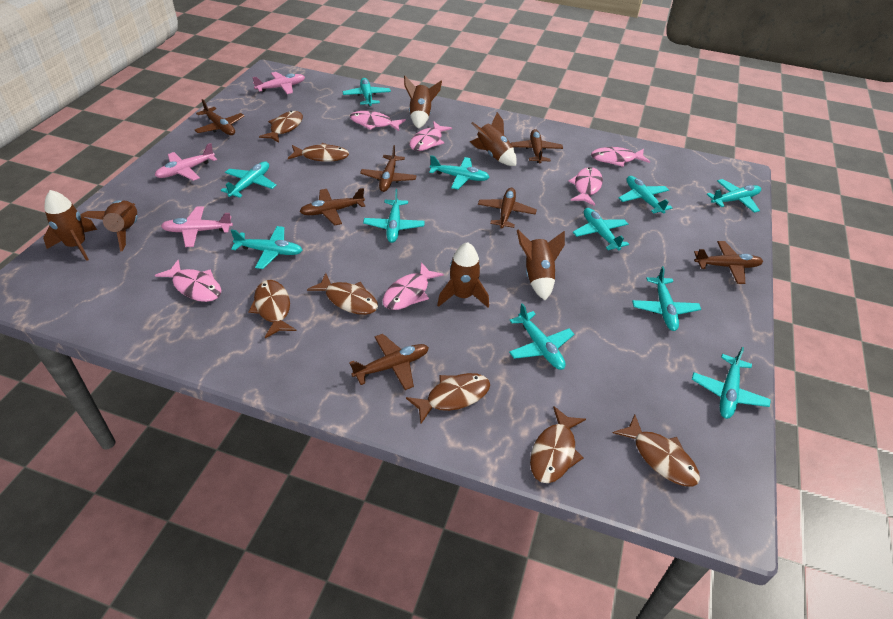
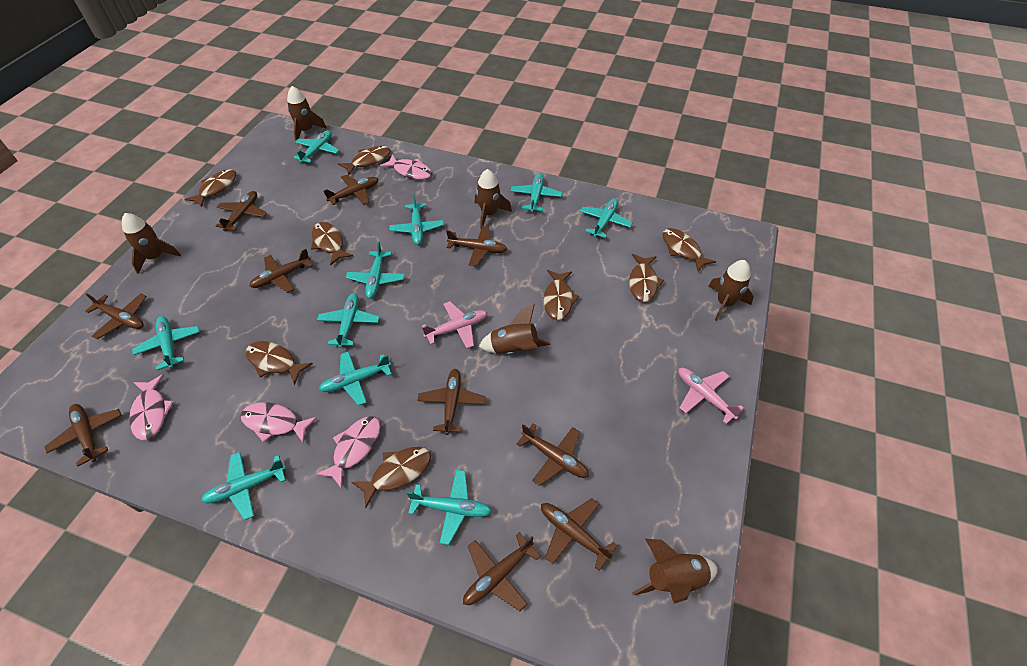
brown fish: 7 -> 8
brown plane: 7 -> 10
pink fish: 6 -> 4
pink plane: 3 -> 2
turquoise plane: 11 -> 10

